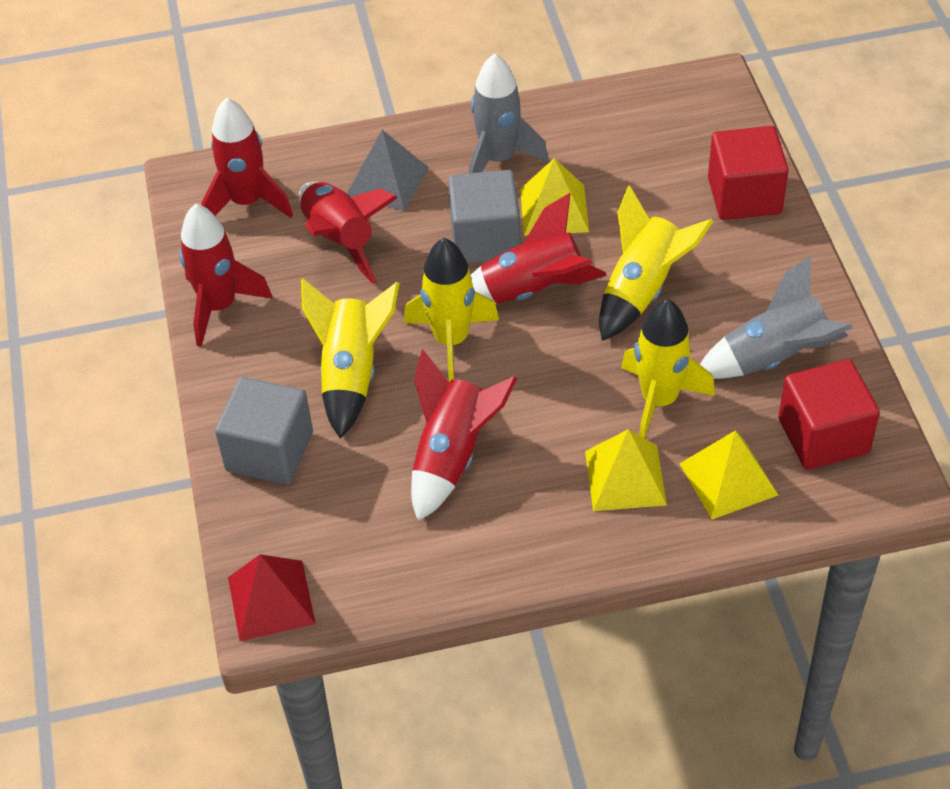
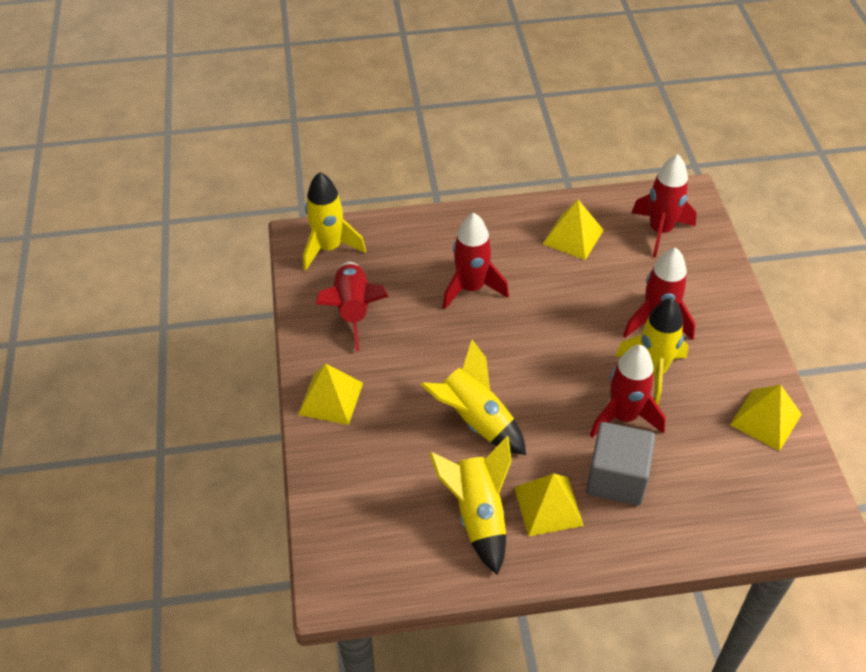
grey cube: 2 -> 1
grey pyramid: 1 -> 0
grey rocket: 2 -> 0
red cube: 2 -> 0
red pyramid: 1 -> 0
yellow pyramid: 3 -> 4

